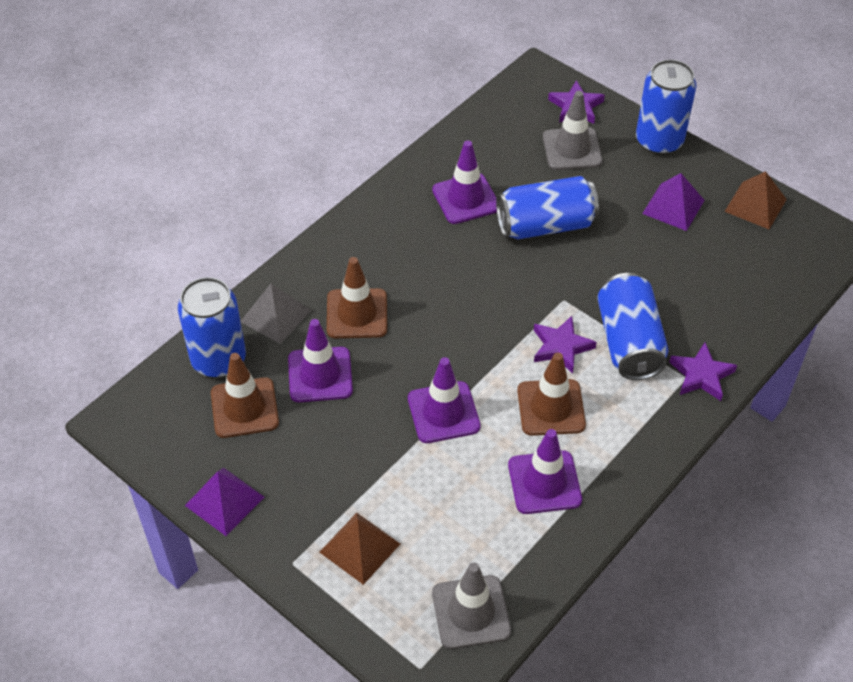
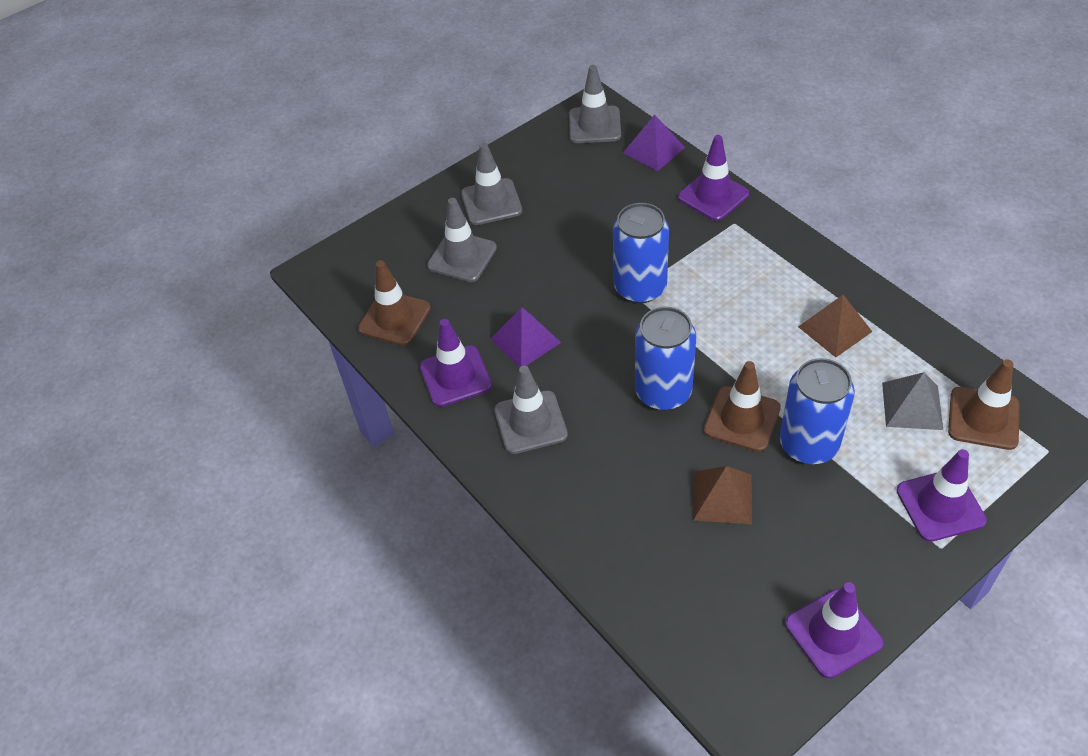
blue can: 4 -> 3
grey traffic cone: 2 -> 4
purple star: 3 -> 0

